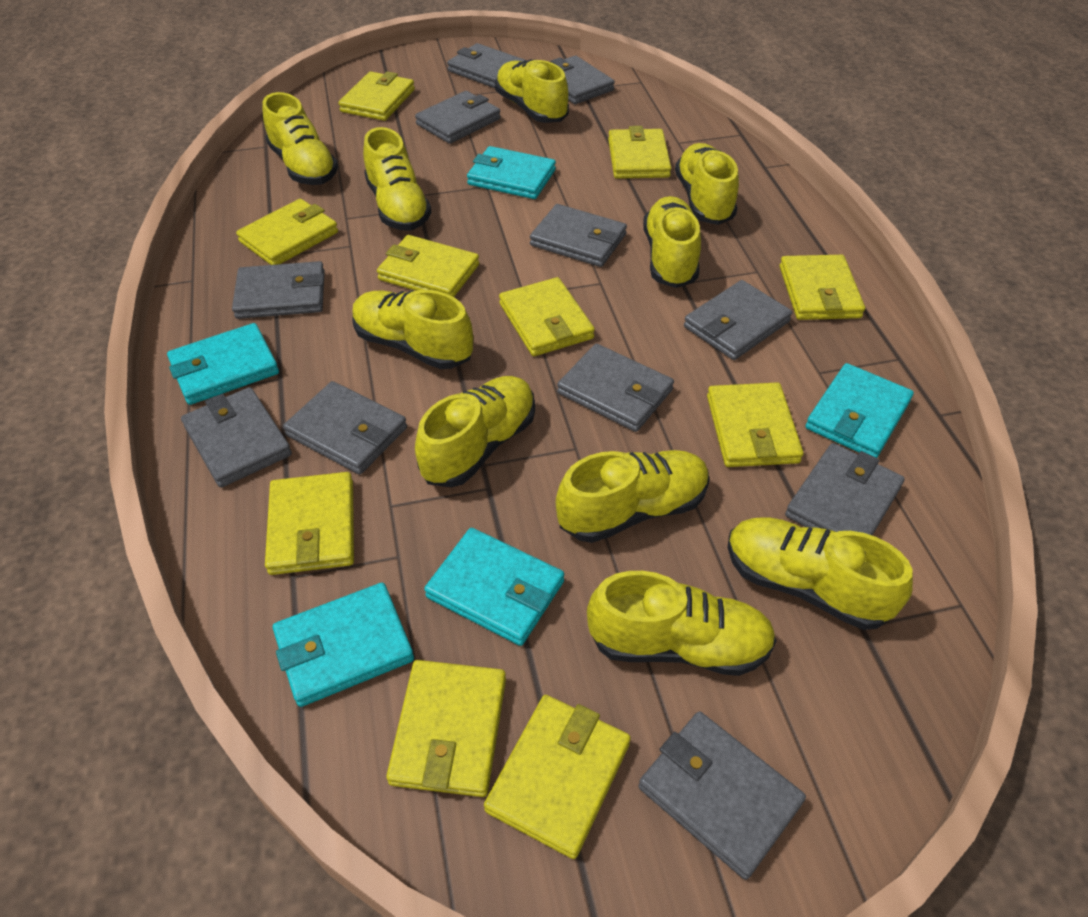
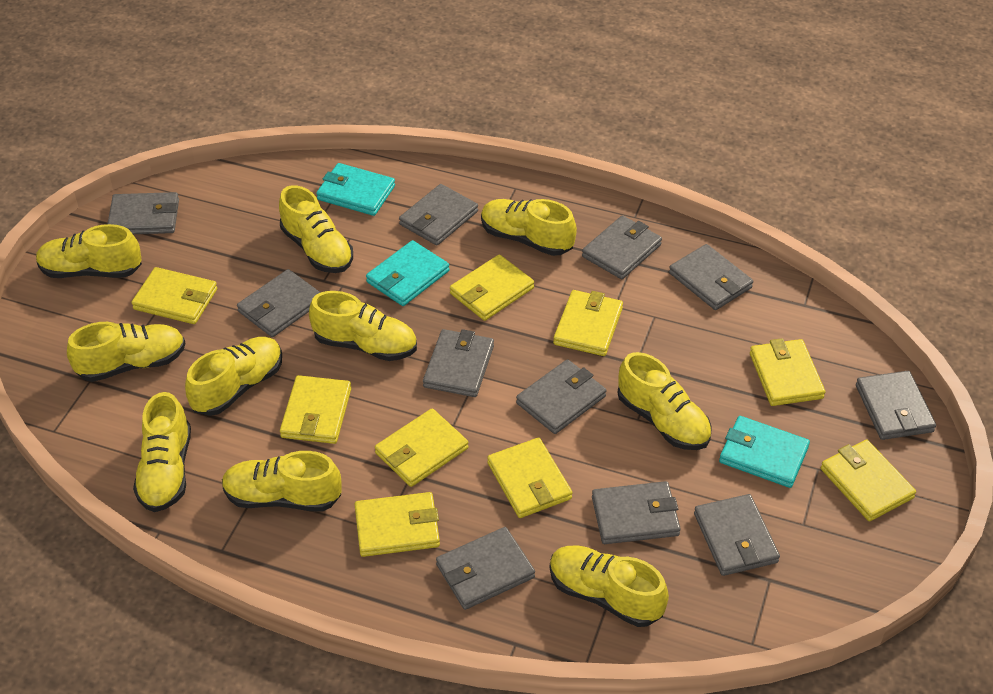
turquoise wallet: 5 -> 3
yellow wallet: 10 -> 9

